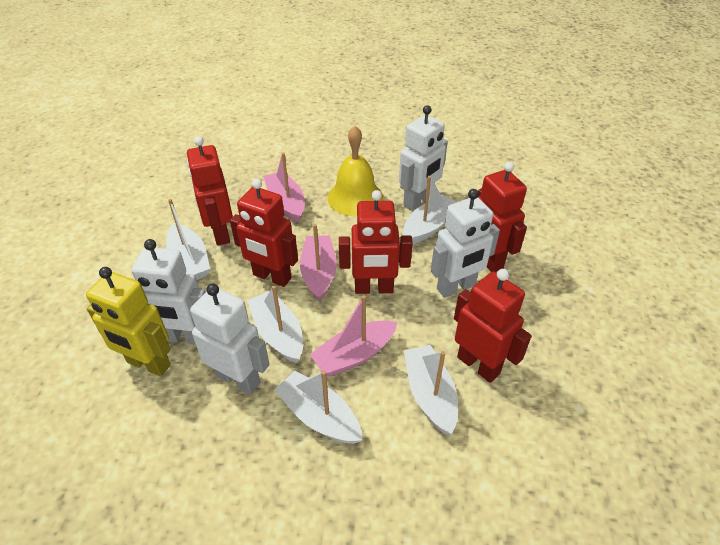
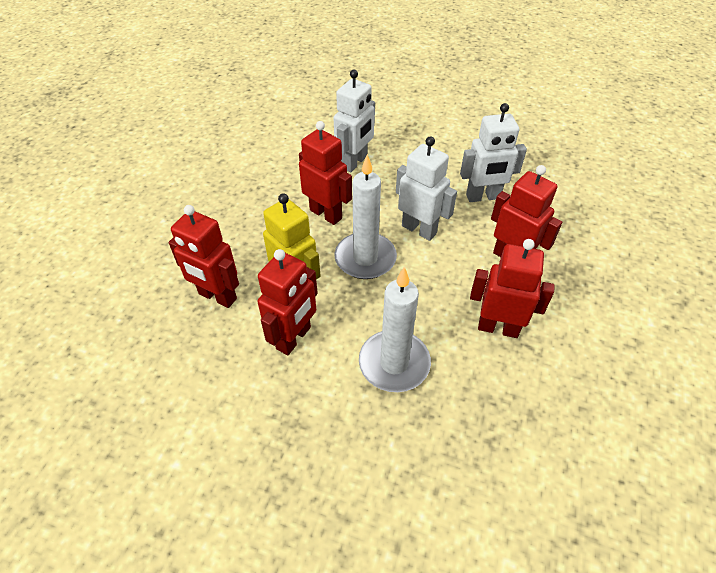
pink boat: 3 -> 0
white boat: 5 -> 0
white candle: 0 -> 2
white robot: 4 -> 3
yellow bell: 1 -> 0

